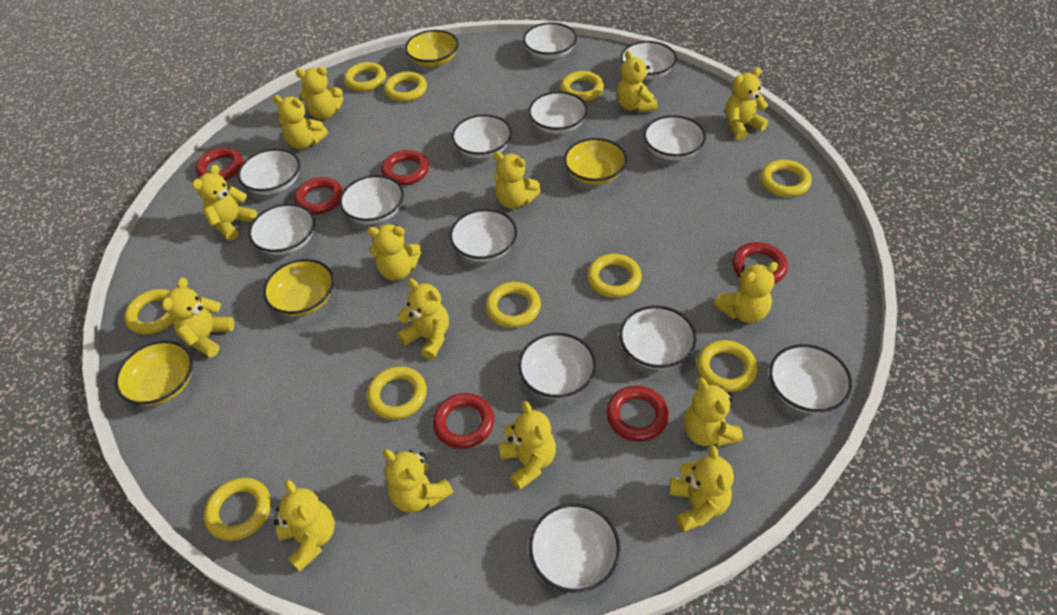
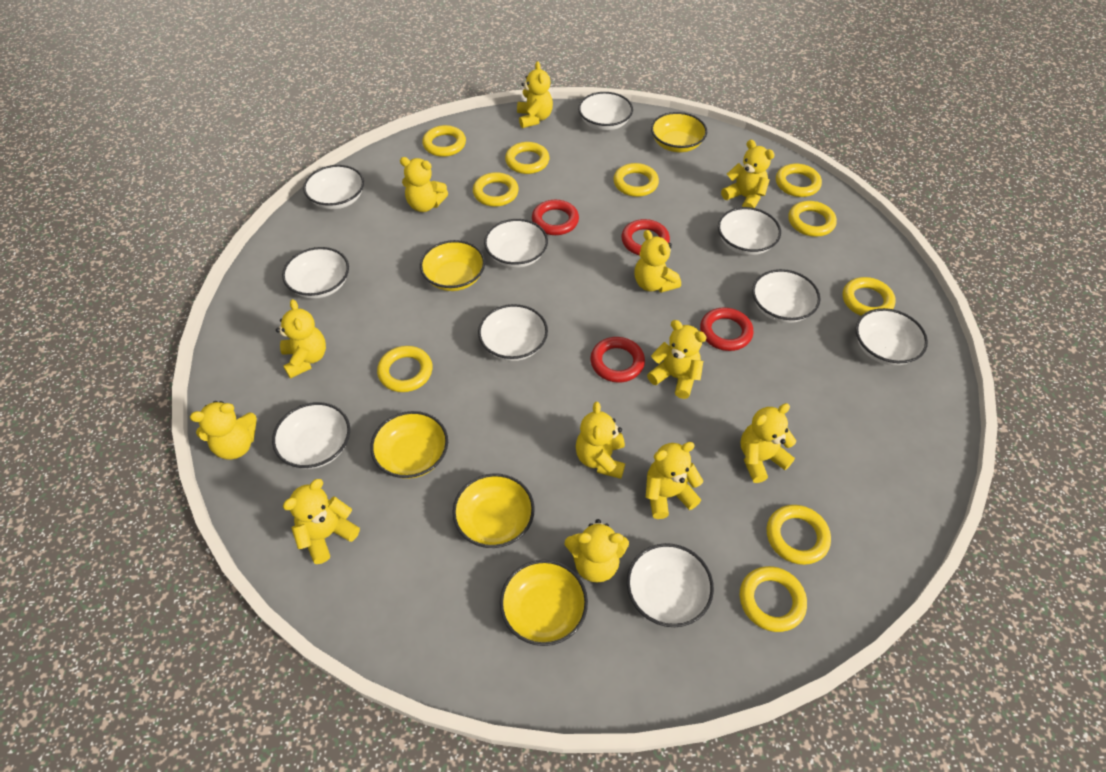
red ring: 6 -> 4
white bowl: 13 -> 10
yellow bowl: 4 -> 5
yellow teddy bear: 15 -> 12

